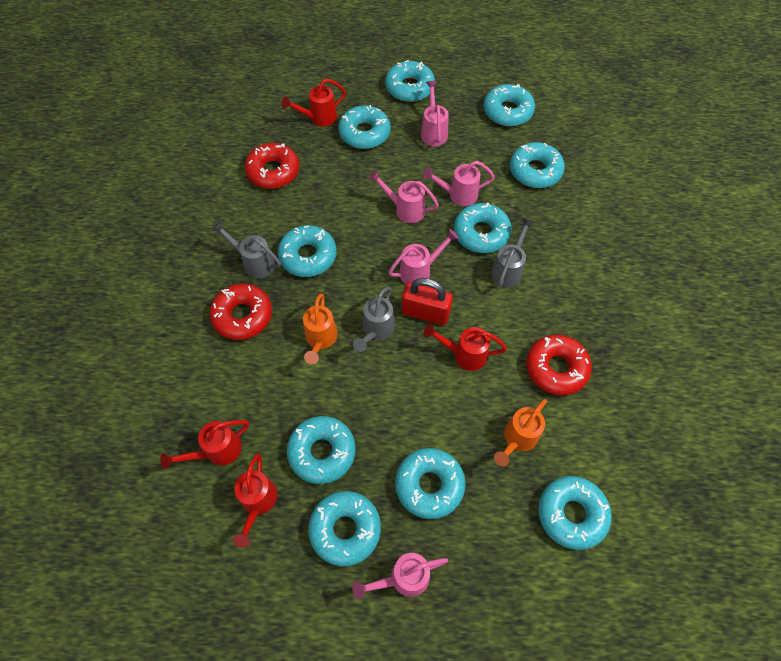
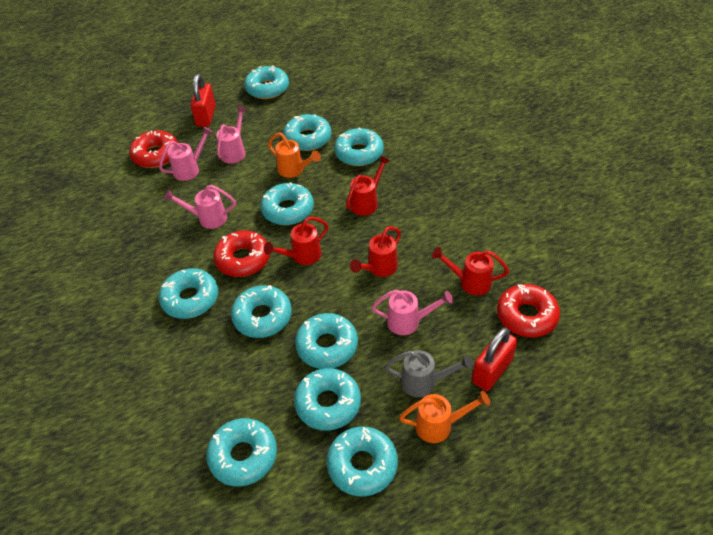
grey watering can: 3 -> 1
pink watering can: 5 -> 4
red padlock: 1 -> 2

